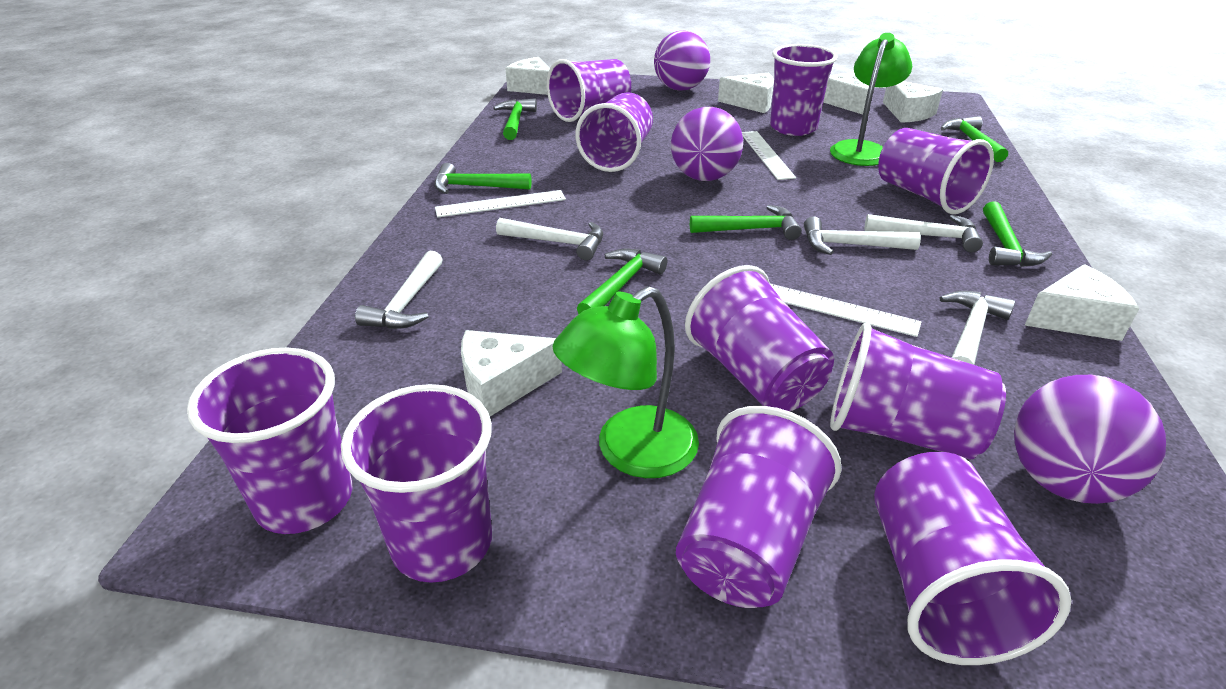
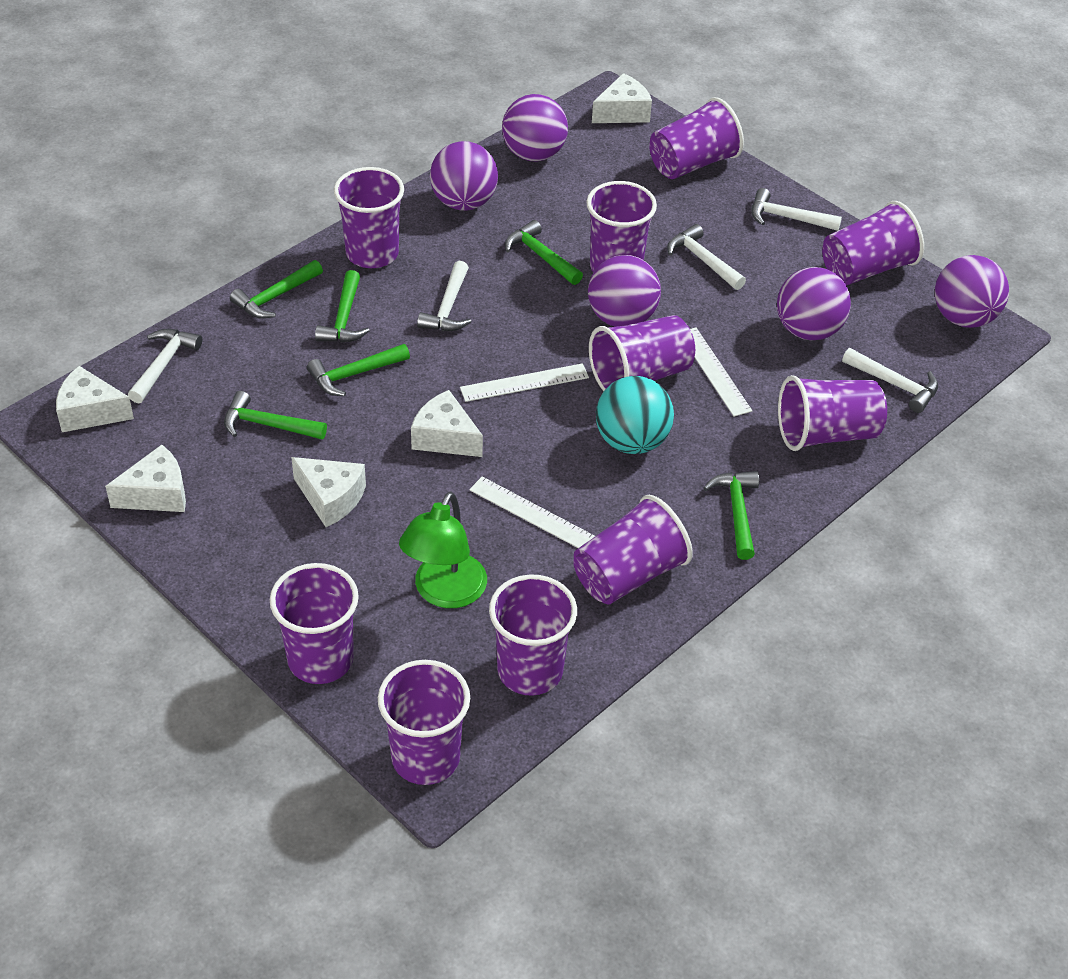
green lamp: 2 -> 1
purple ball: 3 -> 5
turquoise ball: 0 -> 1
white cheese: 6 -> 5

